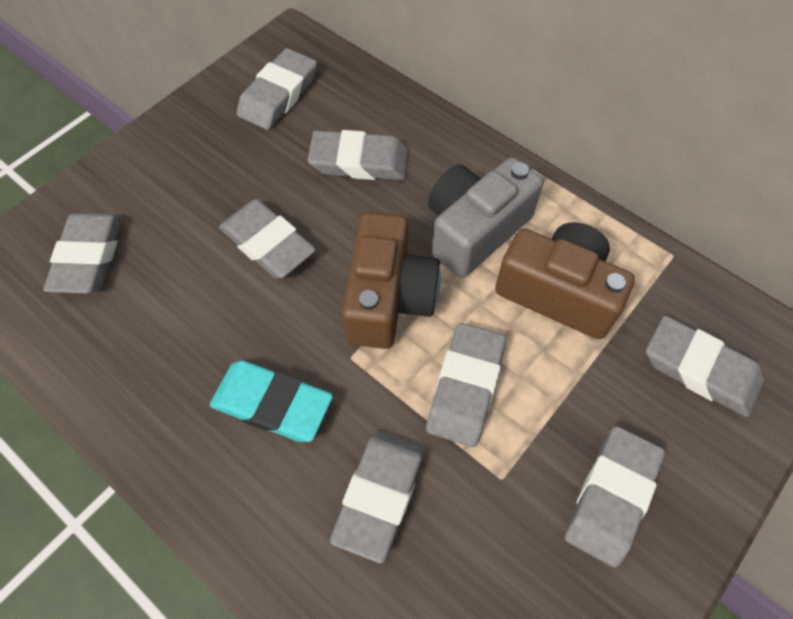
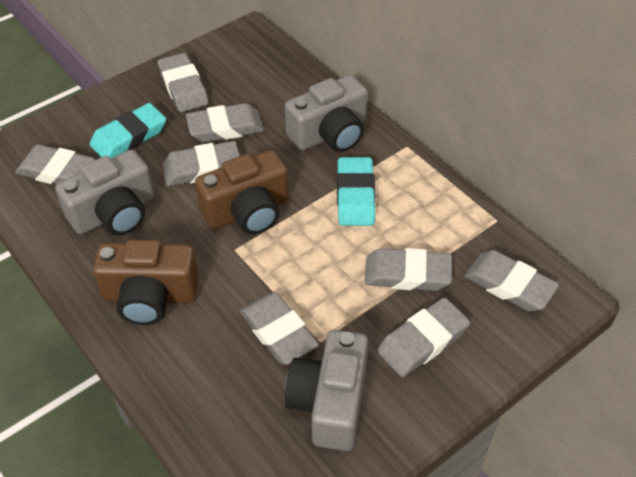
grey camera: 1 -> 3
turquoise eraser: 1 -> 2

